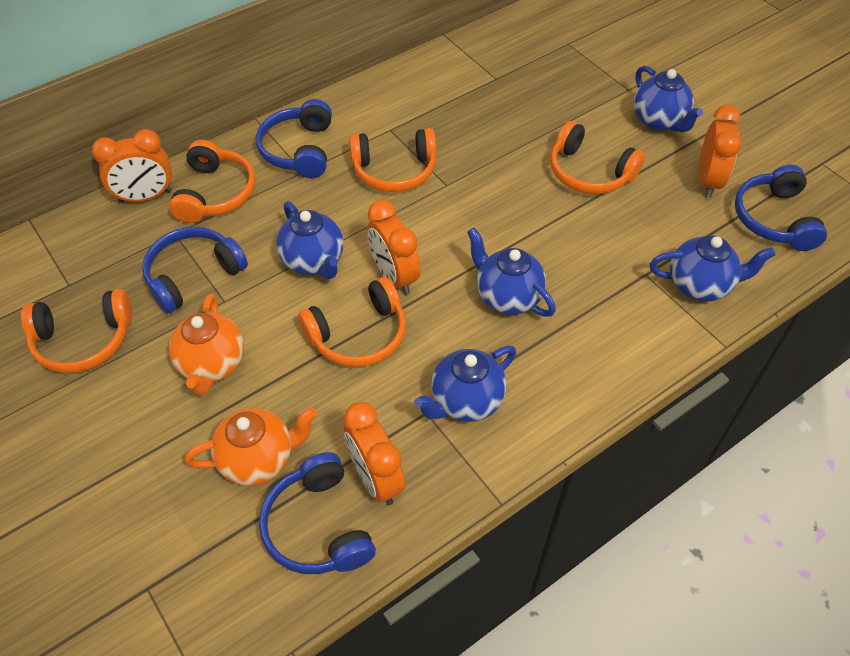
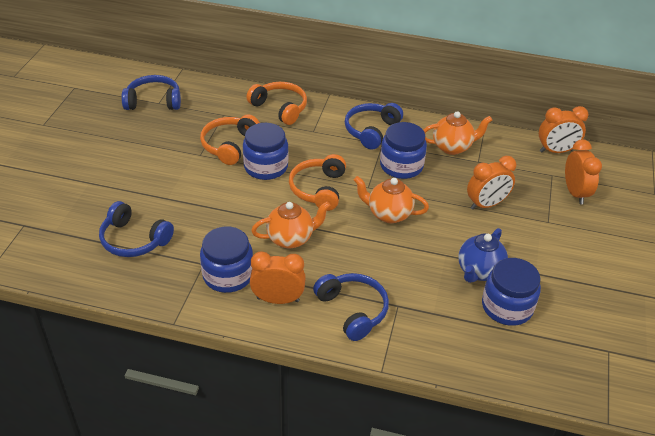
blue jar: 0 -> 4
blue teapot: 5 -> 1
orange headphones: 5 -> 3
orange teapot: 2 -> 3

